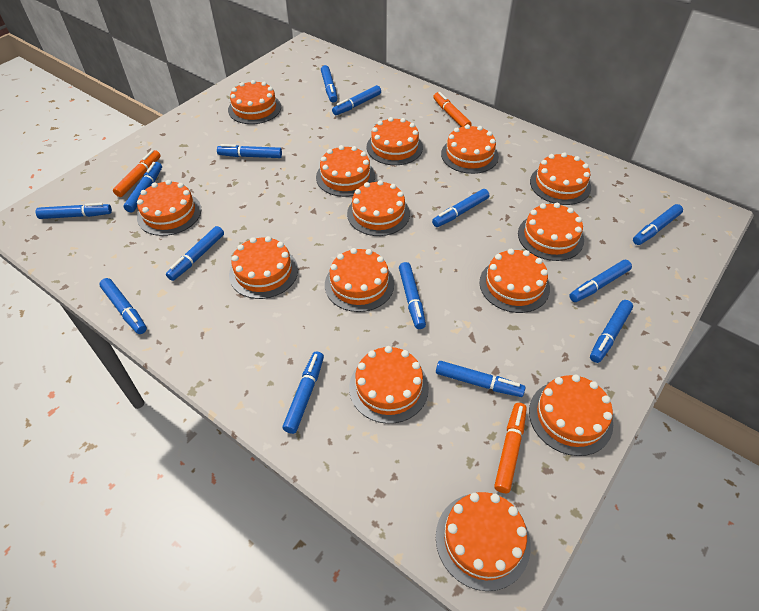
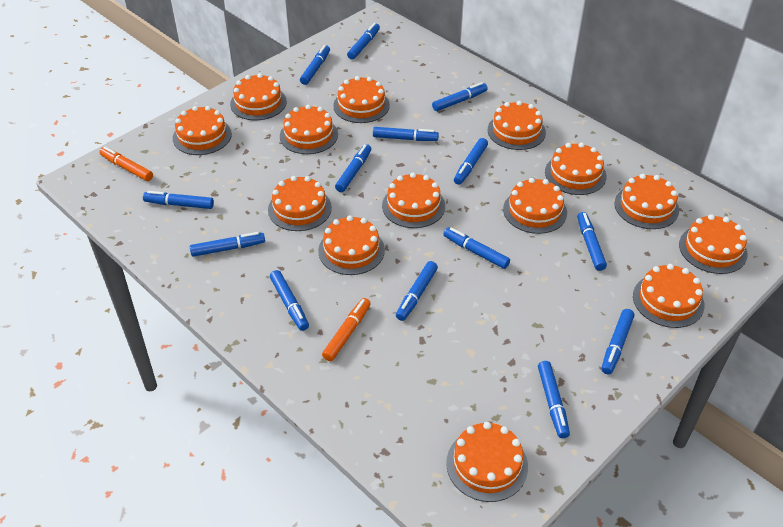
orange marker: 3 -> 2

